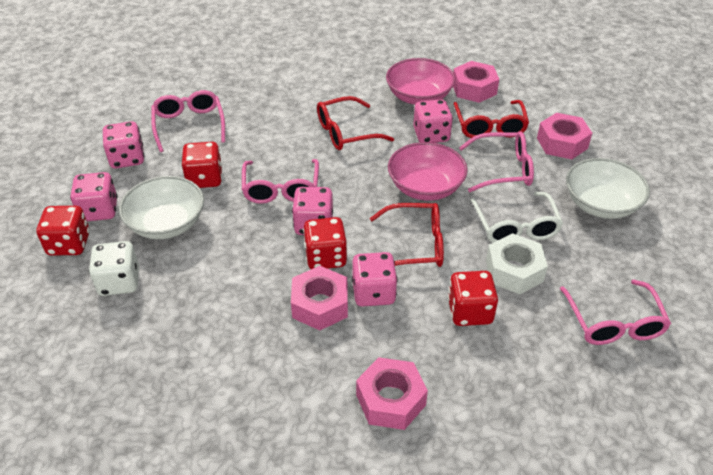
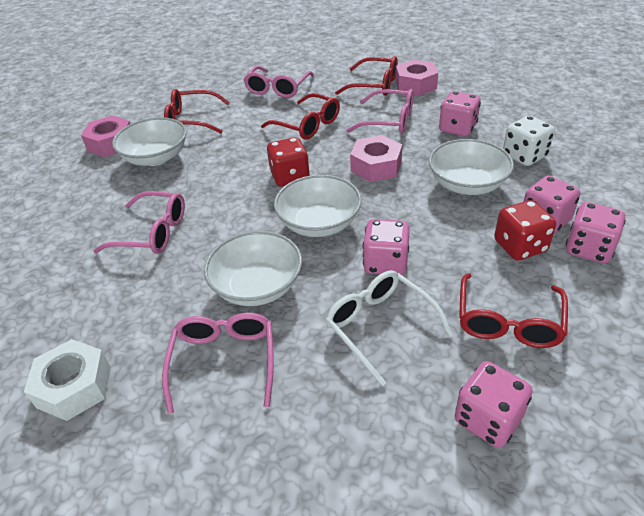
pink bowl: 2 -> 0
pink nut: 4 -> 3
red dice: 4 -> 2
red glasses: 3 -> 4
white bowl: 2 -> 4

